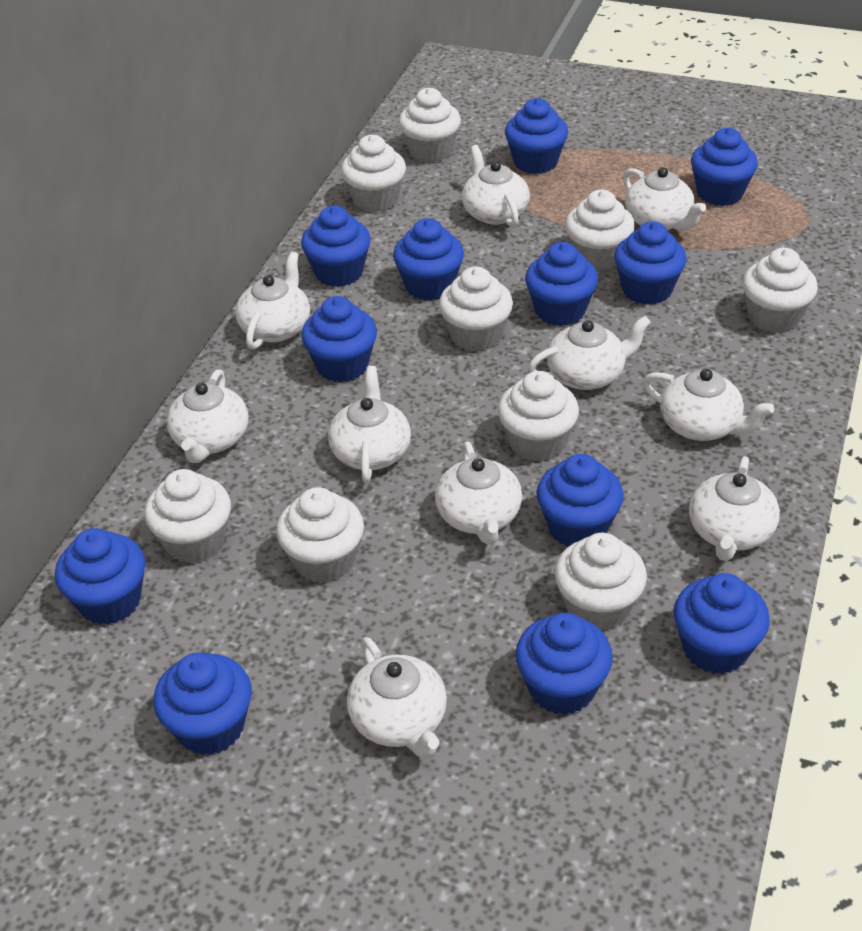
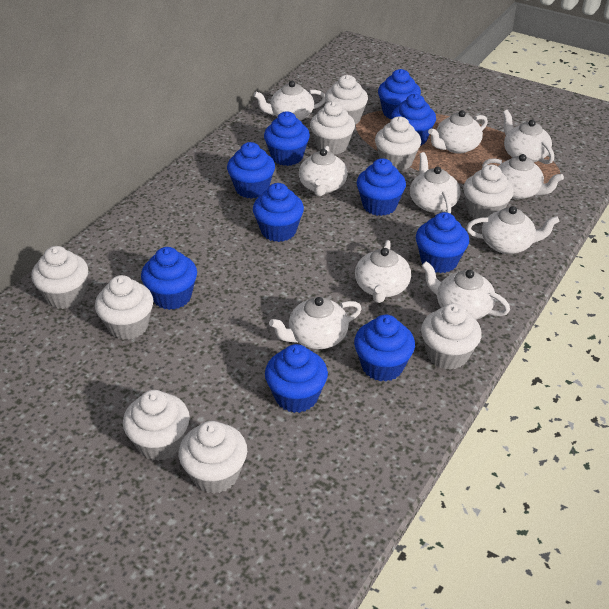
blue cupcake: 12 -> 10

